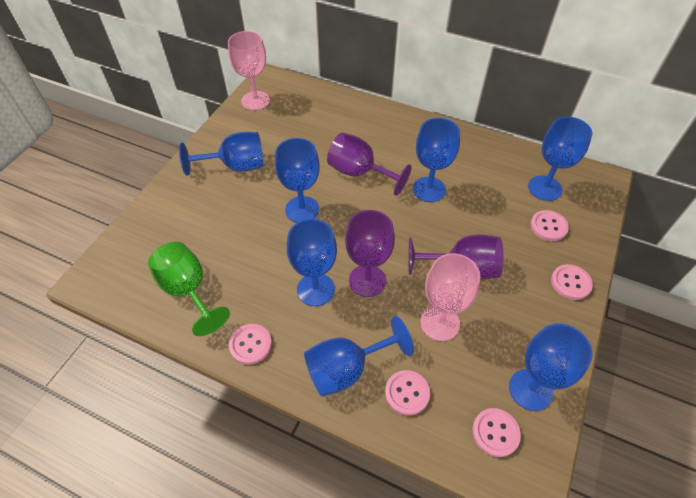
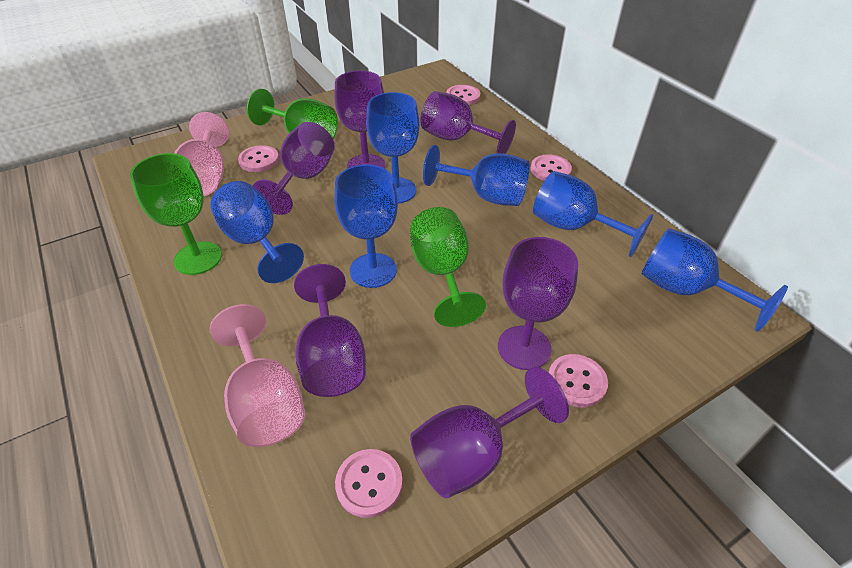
blue goblet: 7 -> 6
green goblet: 1 -> 3
purple goblet: 3 -> 6

